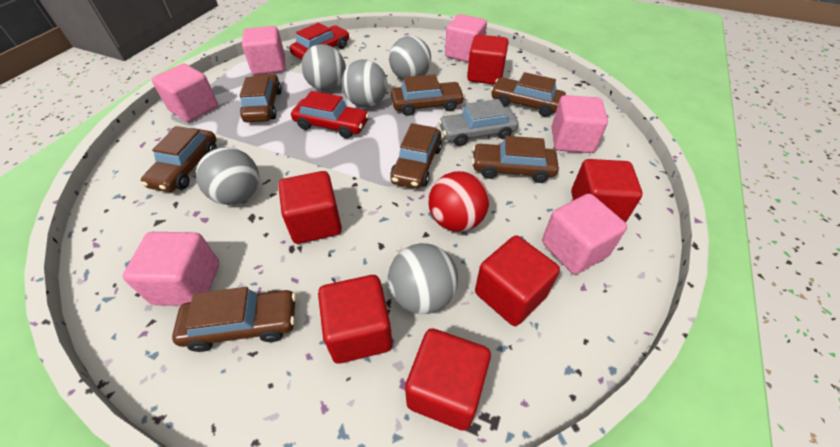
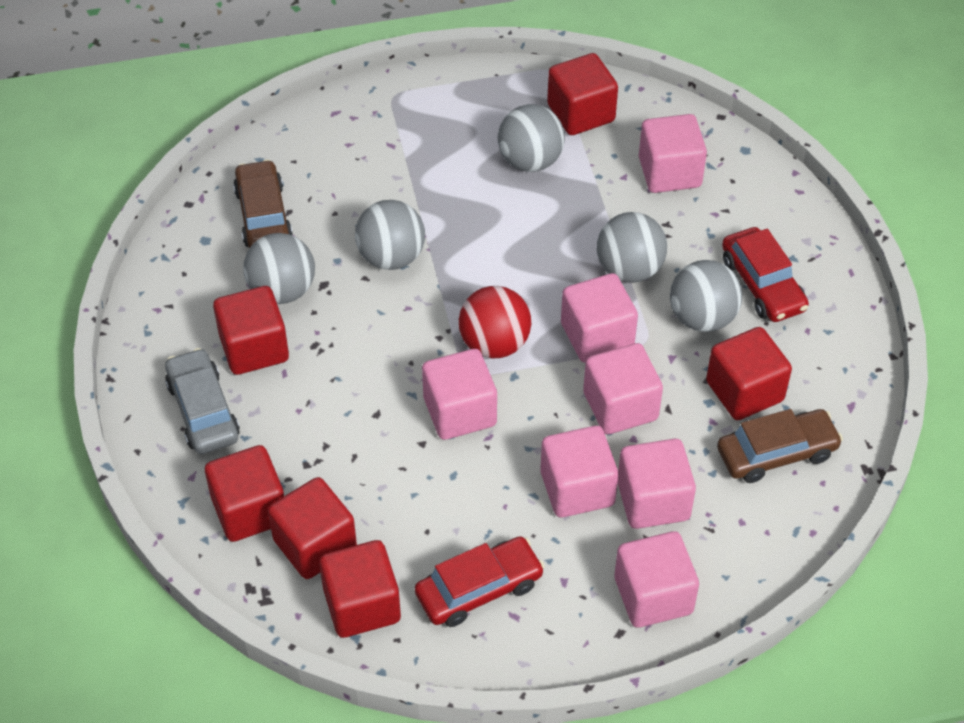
brown car: 7 -> 2
pink cube: 6 -> 7

